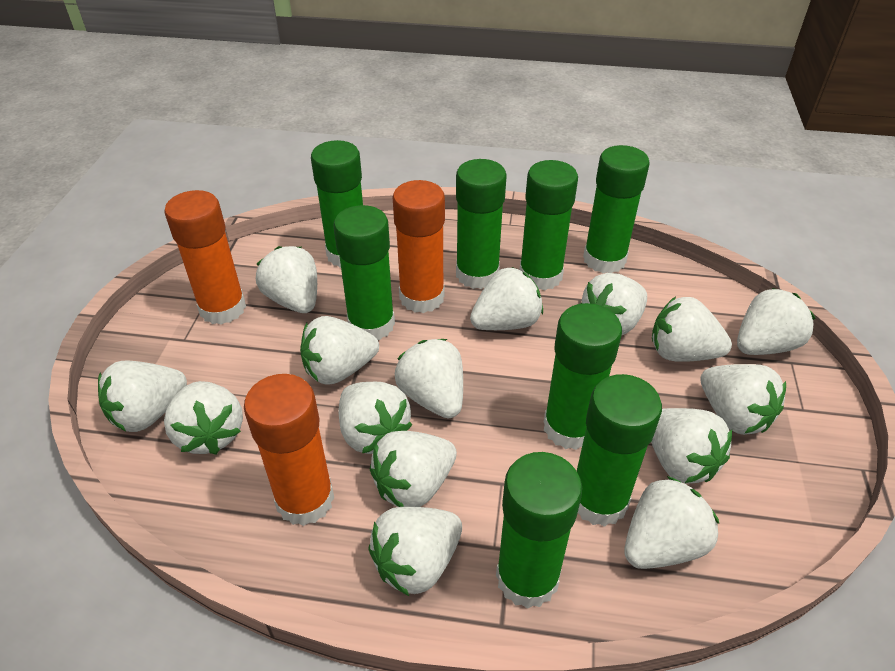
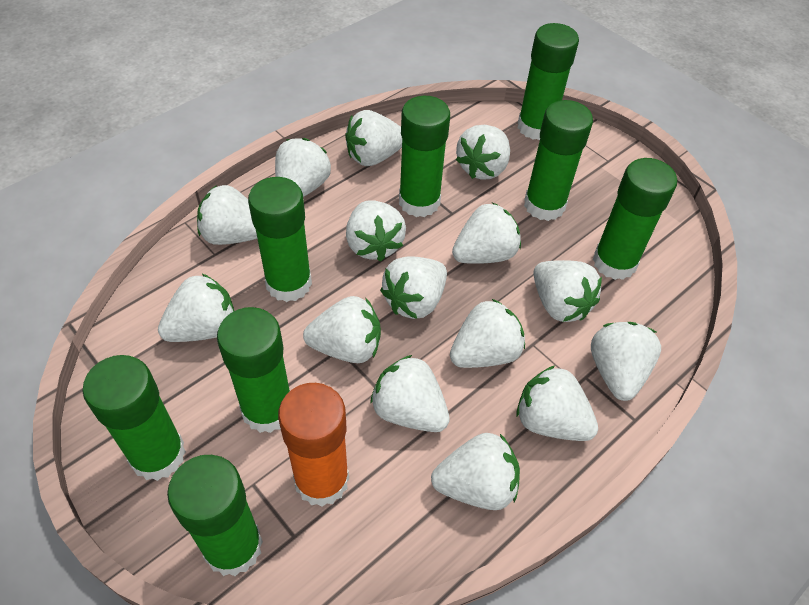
orange glue stick: 3 -> 1

